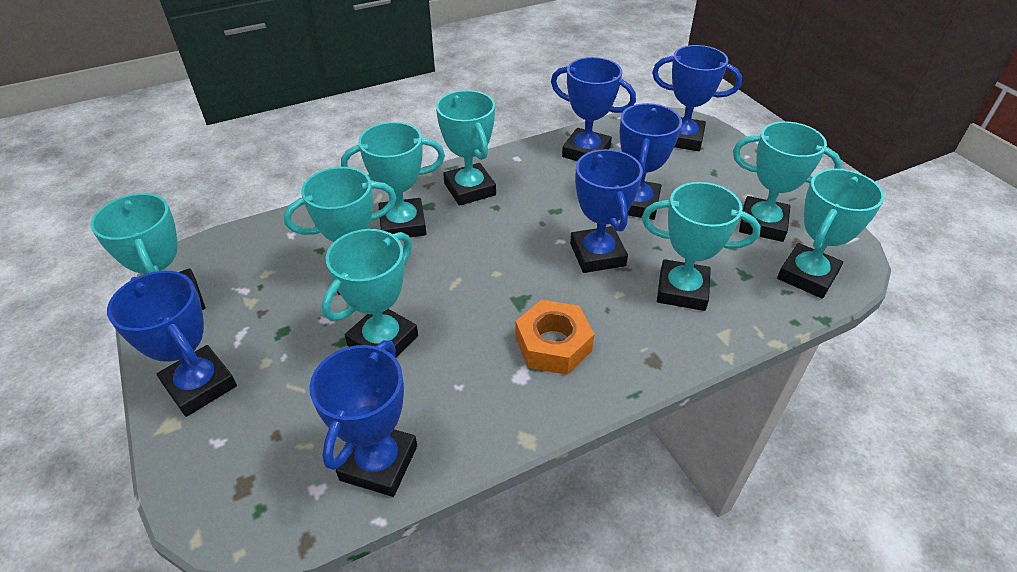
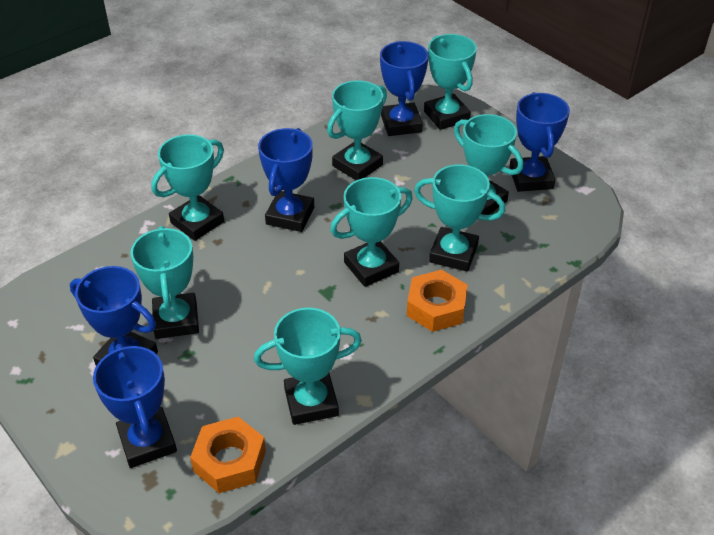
blue trophy: 6 -> 5
orange nut: 1 -> 2

